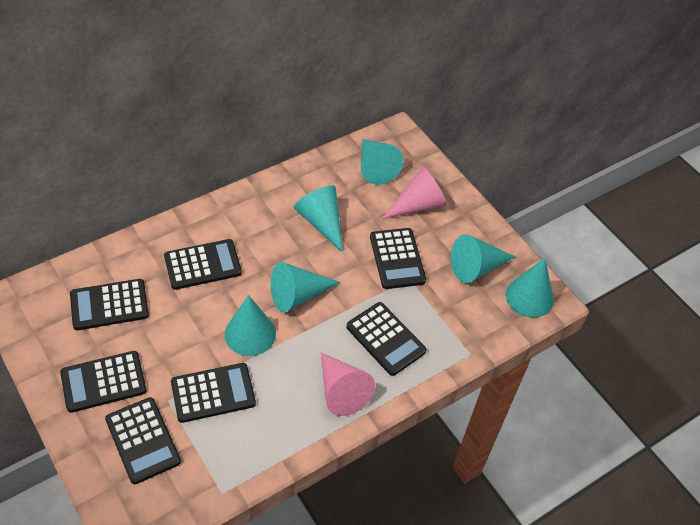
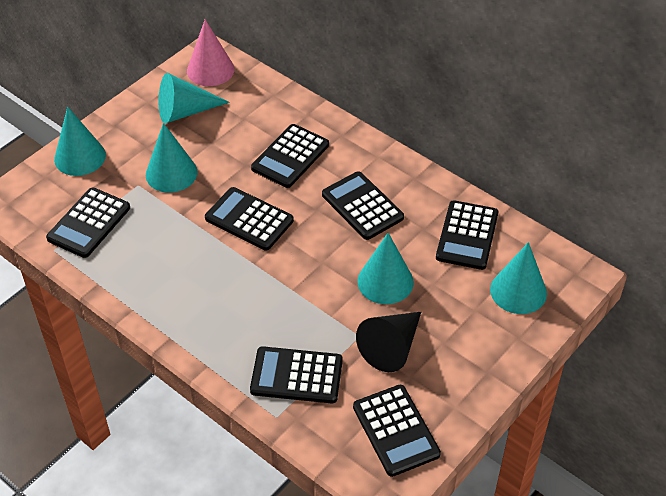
black cone: 0 -> 1
pink cone: 2 -> 1
turquoise cone: 6 -> 5

